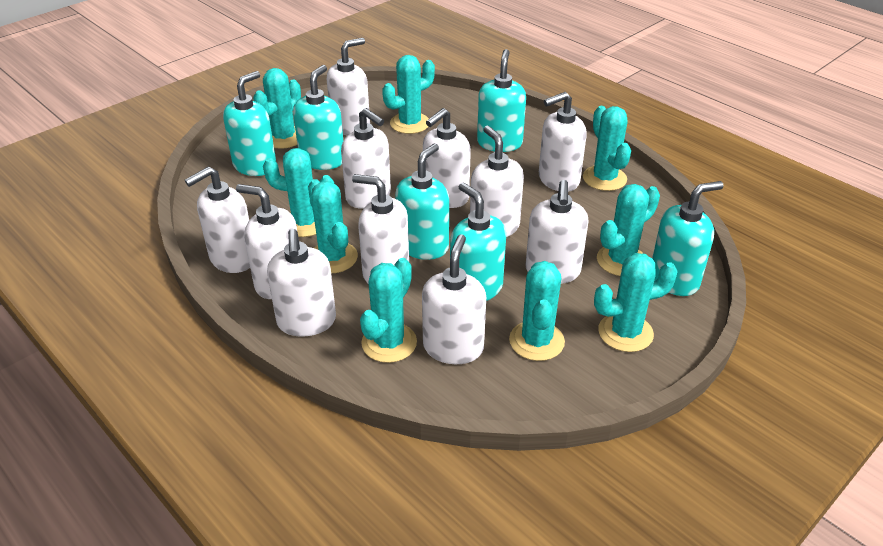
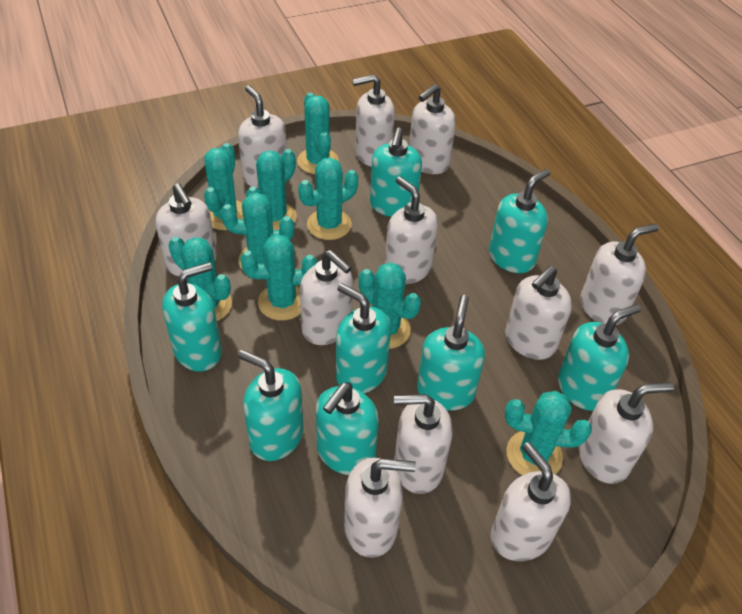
turquoise soap dispenser: 6 -> 8
white soap dispenser: 11 -> 12

